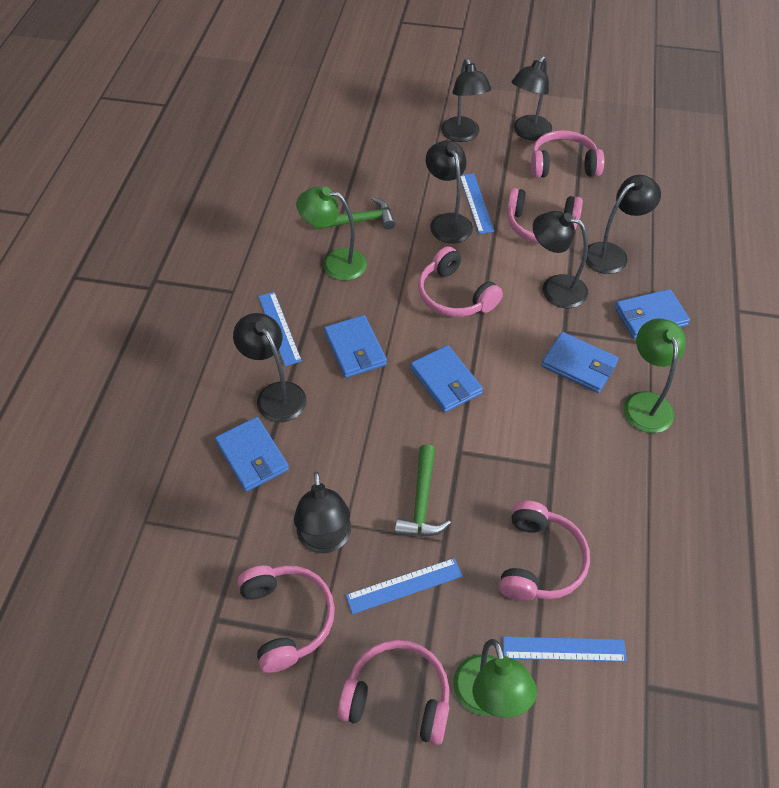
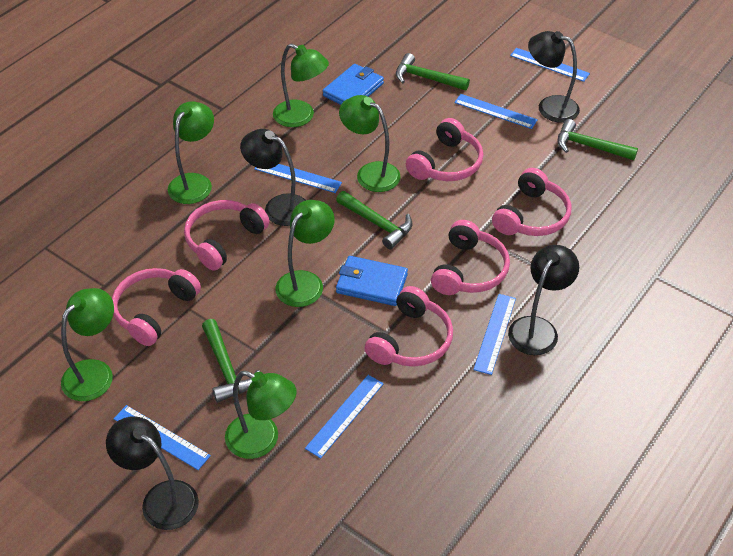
black lamp: 7 -> 4
blue ruler: 4 -> 6
blue wallet: 5 -> 2
green hammer: 2 -> 4
green lamp: 3 -> 6

